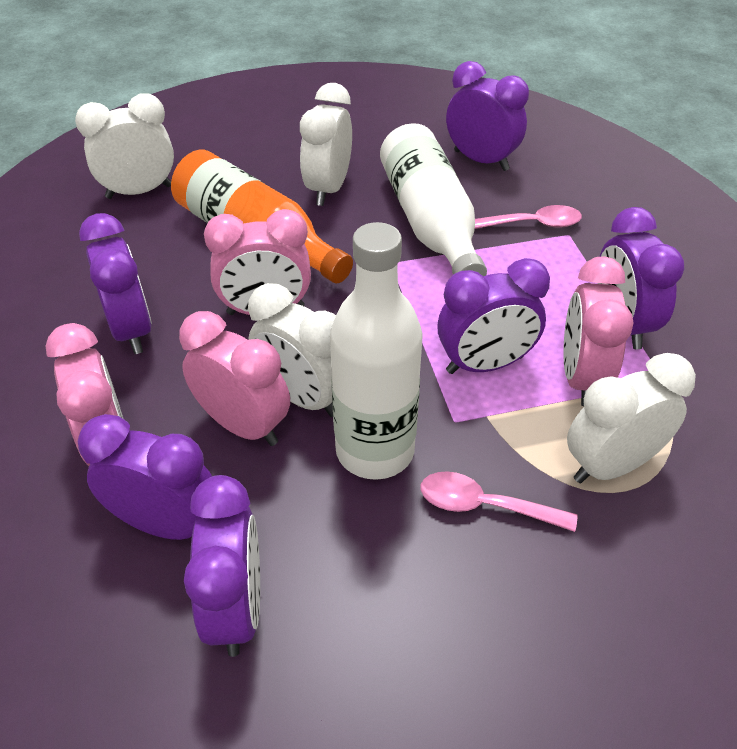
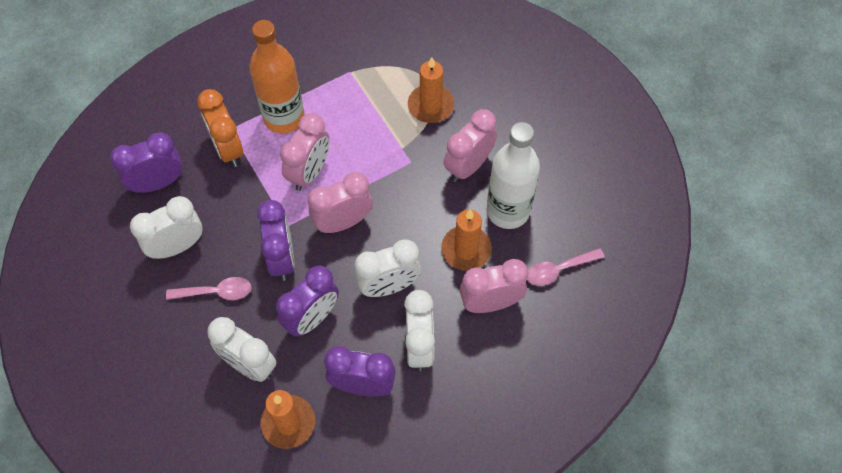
orange candle: 0 -> 3
orange clock: 0 -> 1
purple clock: 6 -> 4
white bottle: 2 -> 1

